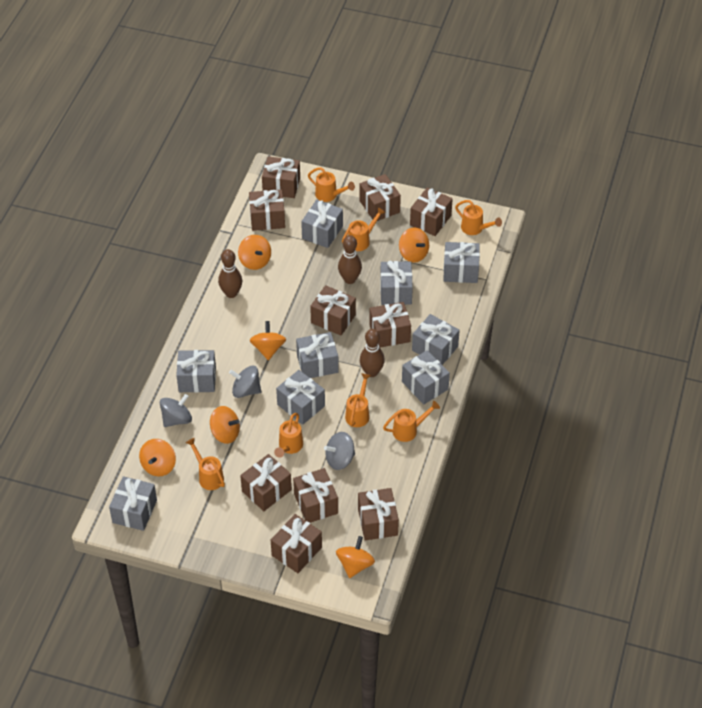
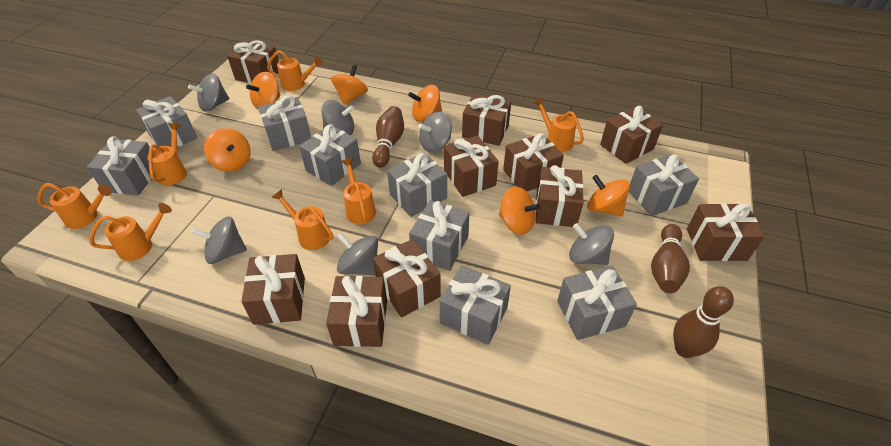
grey spinning top: 3 -> 6

